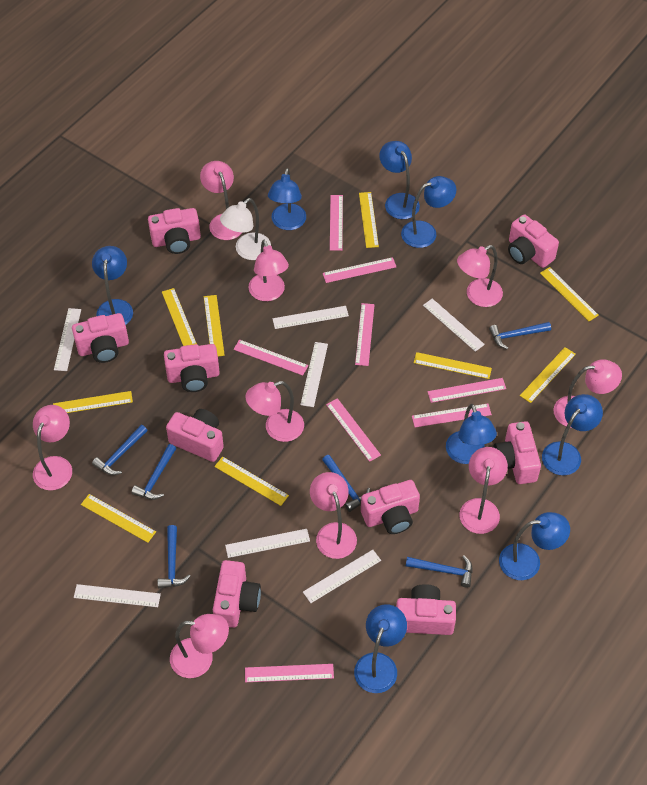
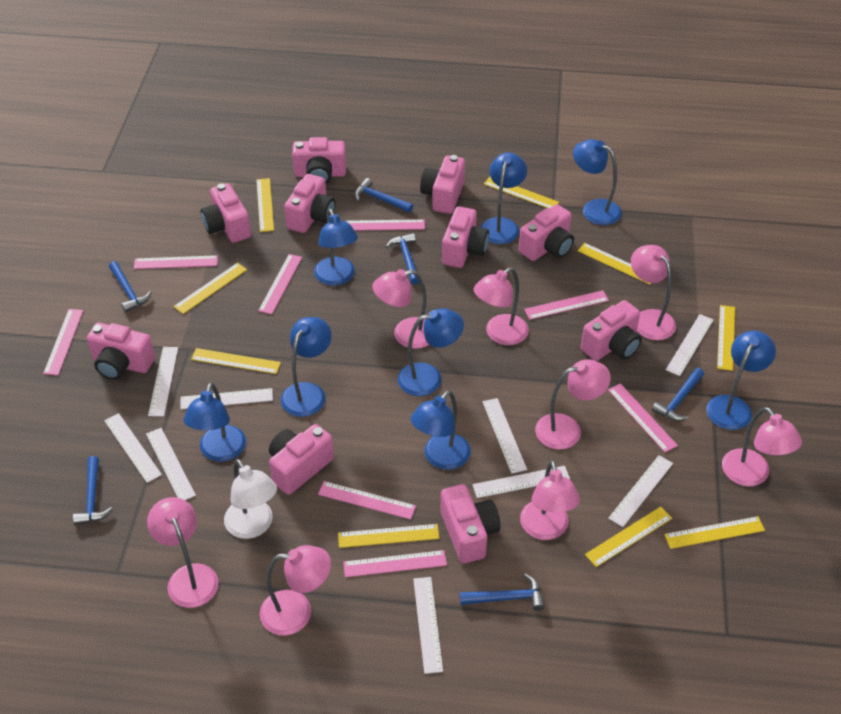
pink camera: 9 -> 10
pink lamp: 9 -> 8
white ruler: 7 -> 9

